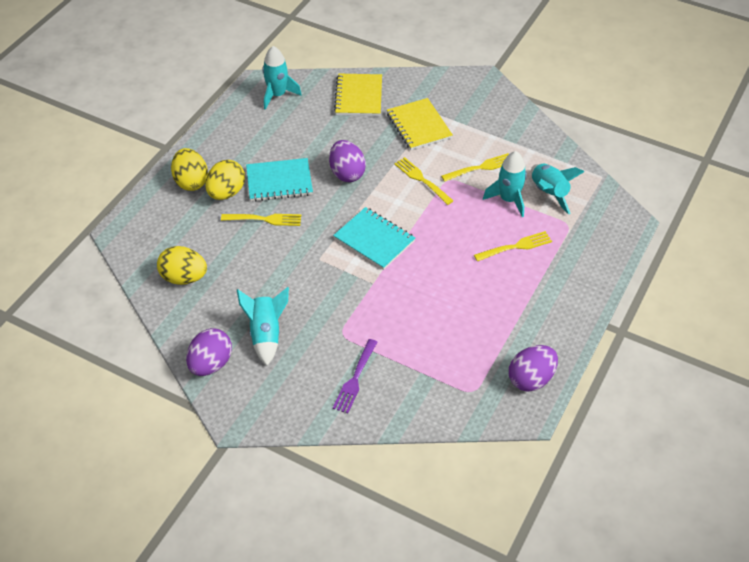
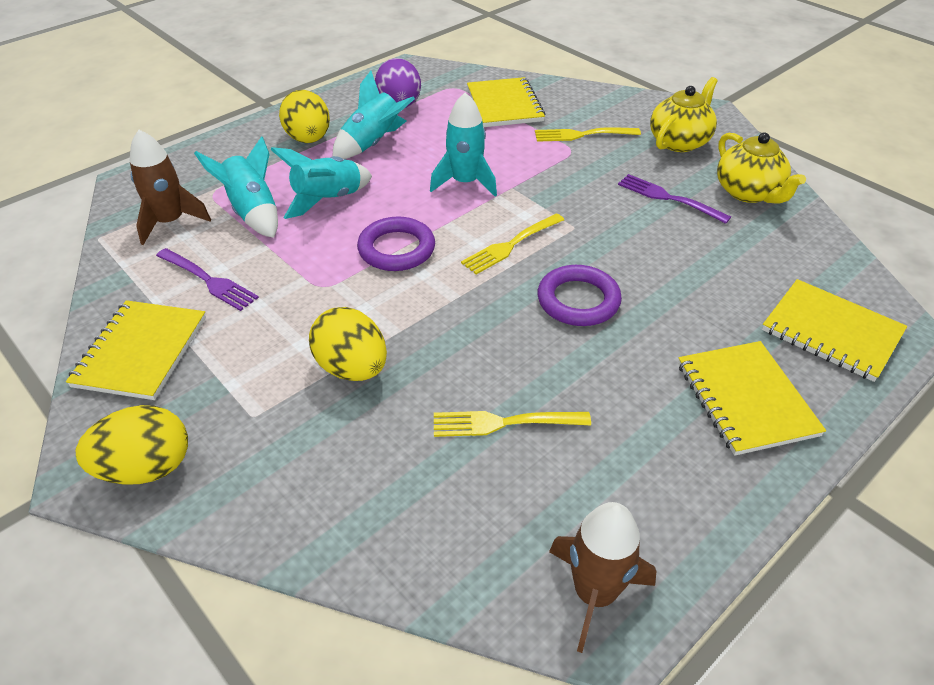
brown rocket: 0 -> 2
purple egg: 3 -> 1
purple fork: 1 -> 2
purple ring: 0 -> 2
turquoise notebook: 2 -> 0
yellow fork: 4 -> 3
yellow notebook: 2 -> 4
yellow teapot: 0 -> 2

